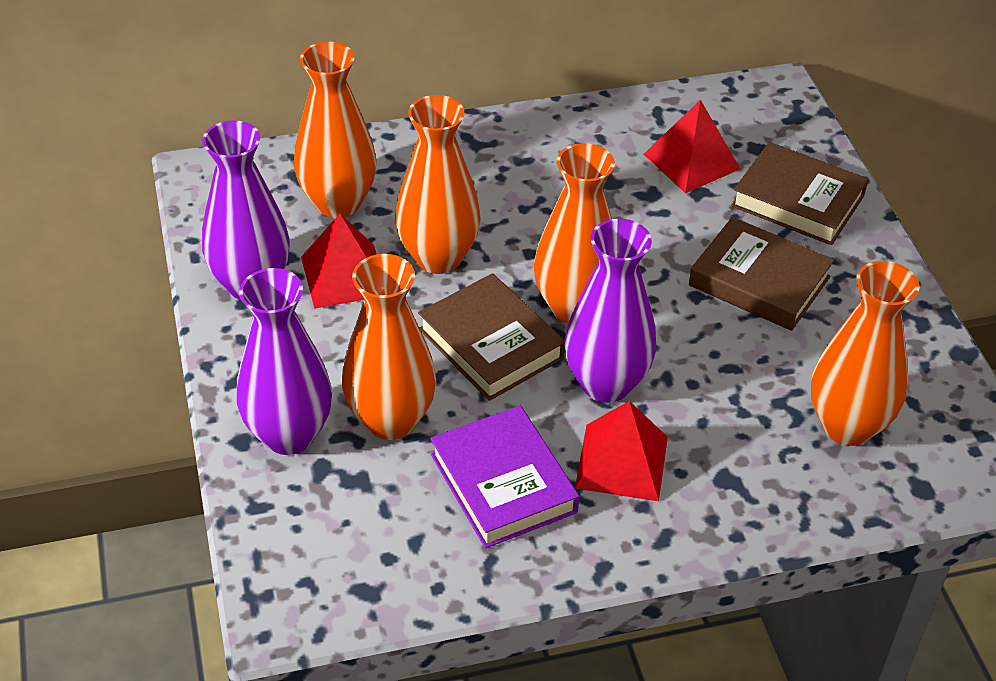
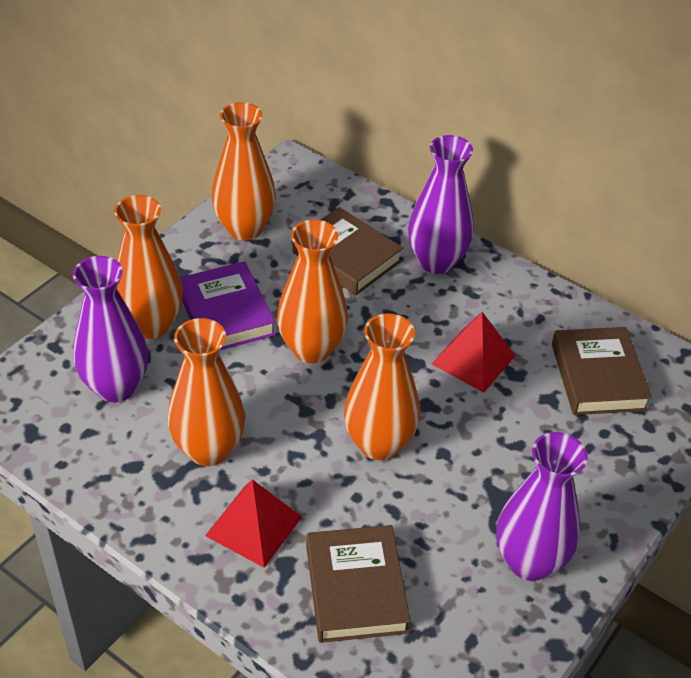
red pyramid: 3 -> 2

